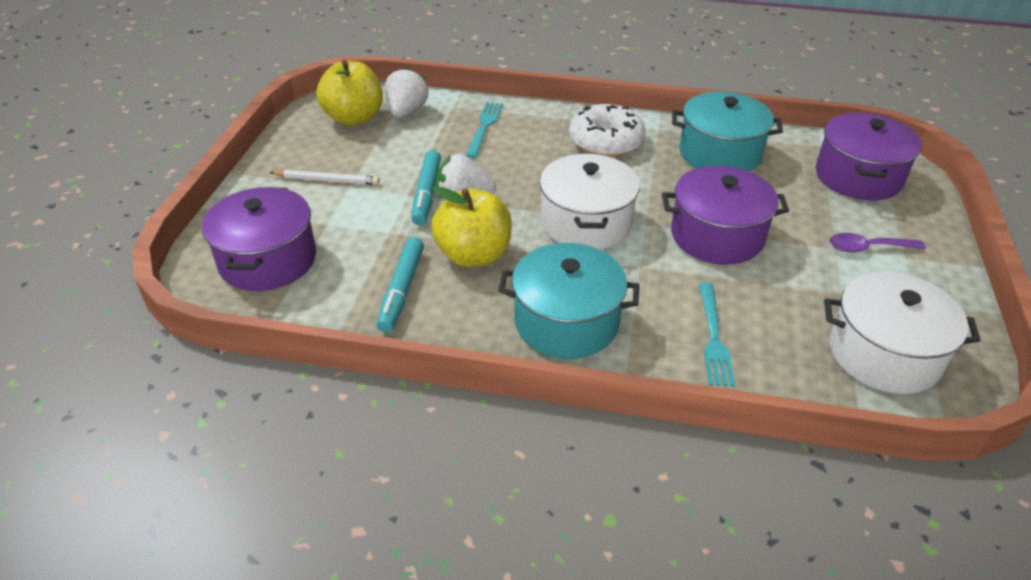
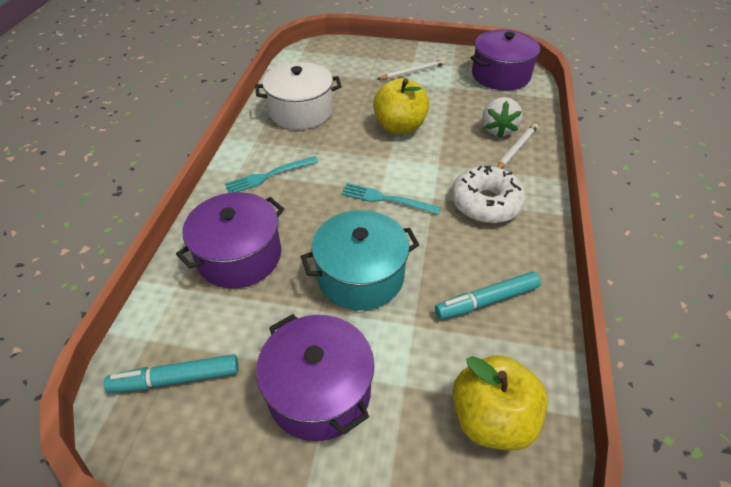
purple spoon: 1 -> 0
turquoise pot: 2 -> 1
white pencil: 1 -> 2
white pot: 2 -> 1
white strawberry: 2 -> 1

